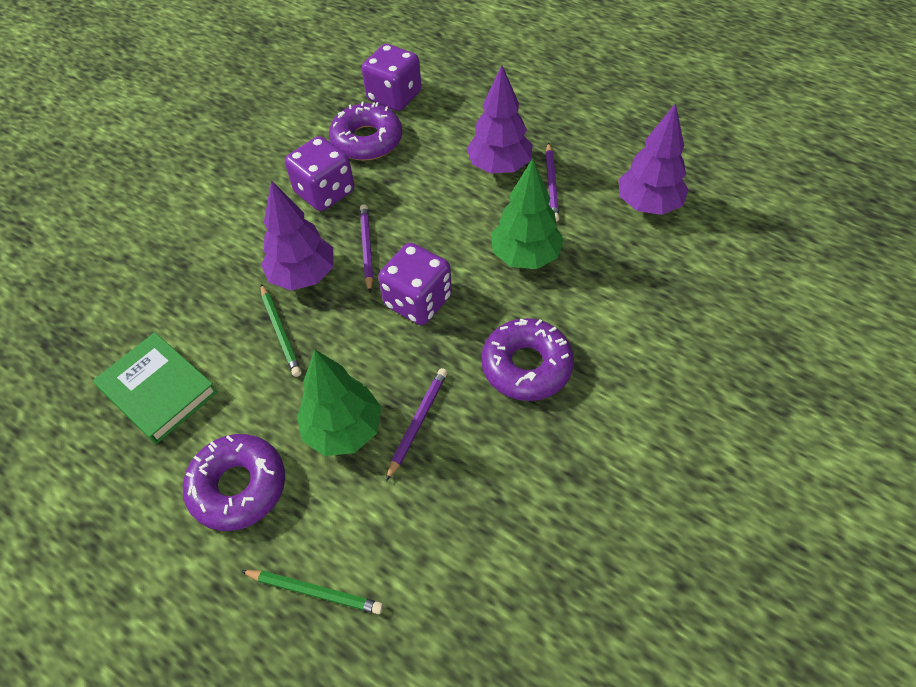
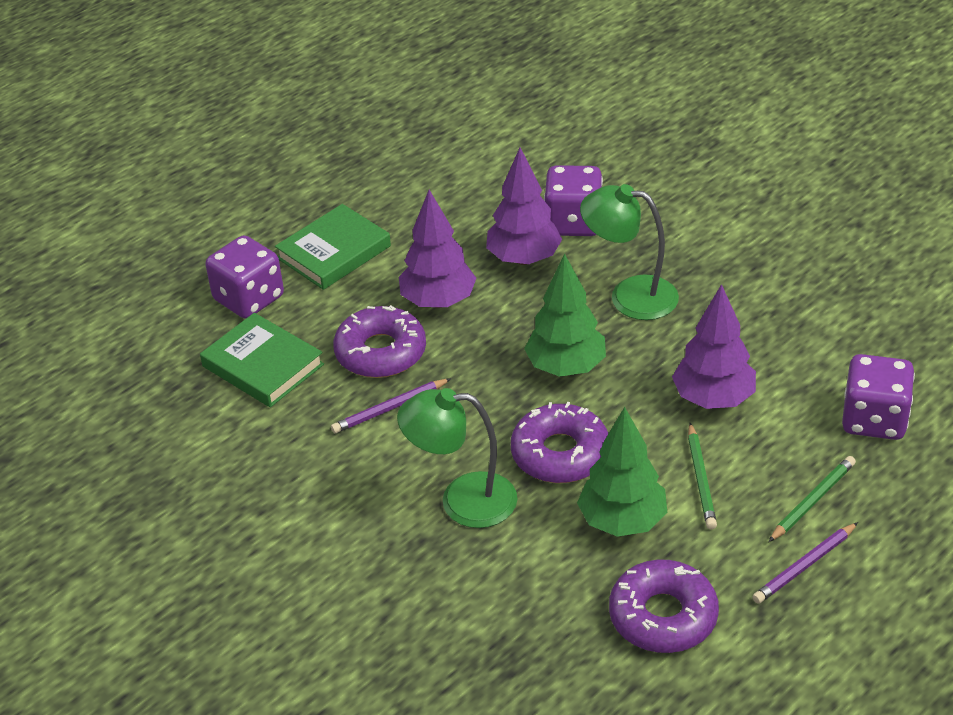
green book: 1 -> 2
green lamp: 0 -> 2
purple pencil: 3 -> 2

